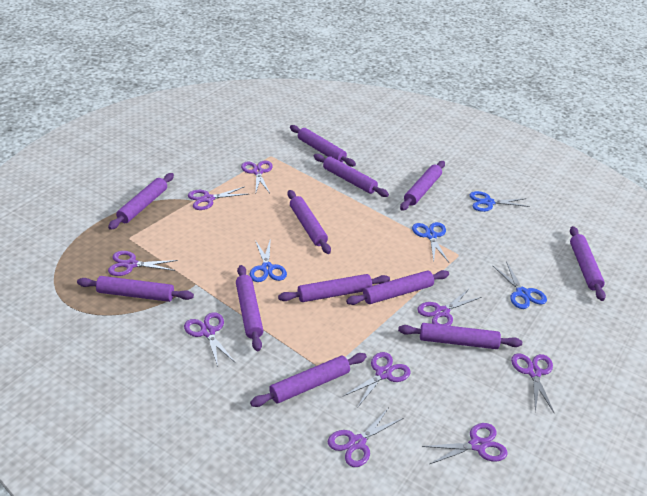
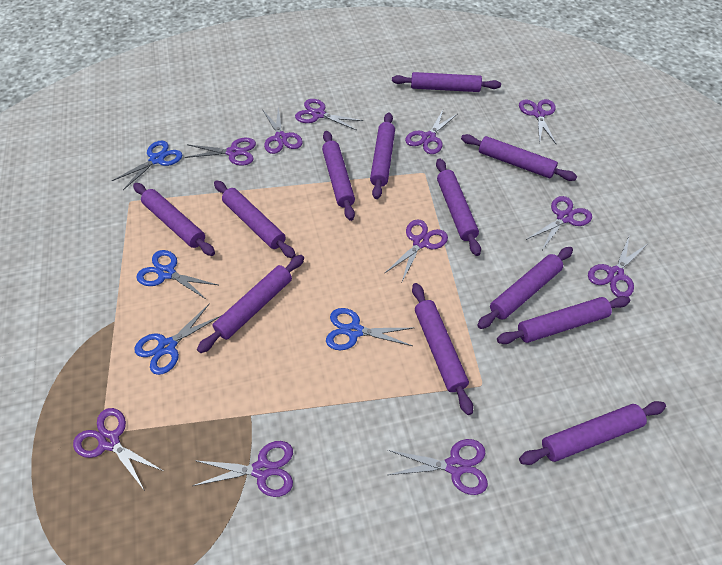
purple scissors: 9 -> 11

